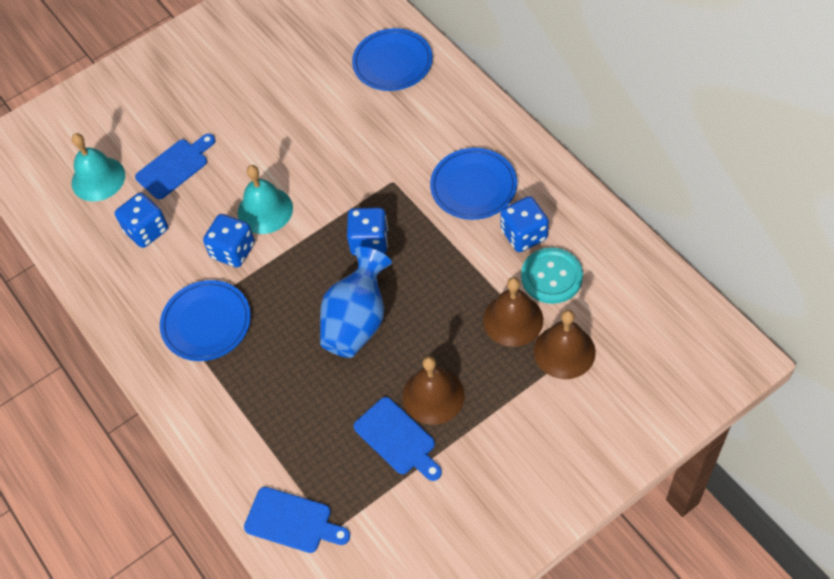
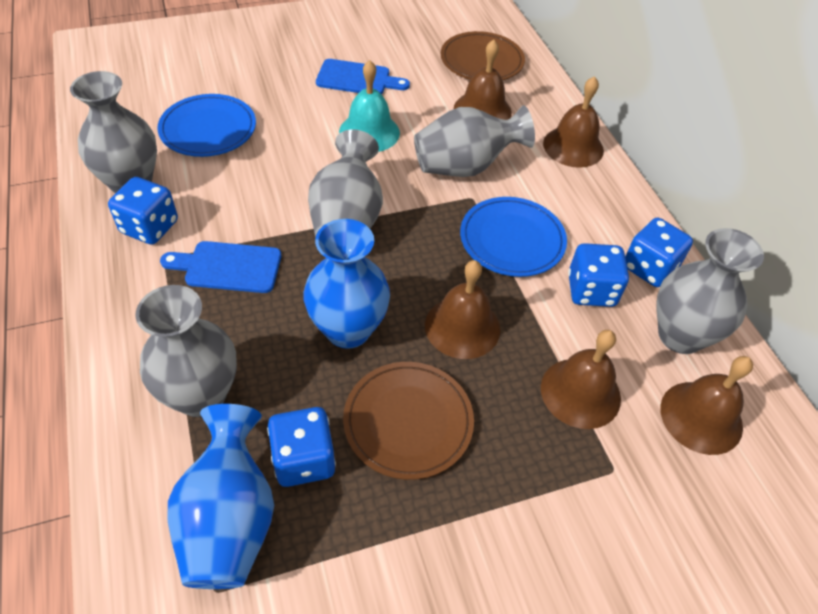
blue cutting board: 3 -> 2
blue plate: 3 -> 2
blue vase: 1 -> 2
brown bell: 3 -> 5
brown plate: 0 -> 2
grey vase: 0 -> 5
turquoise bell: 2 -> 1
turquoise button: 1 -> 0

